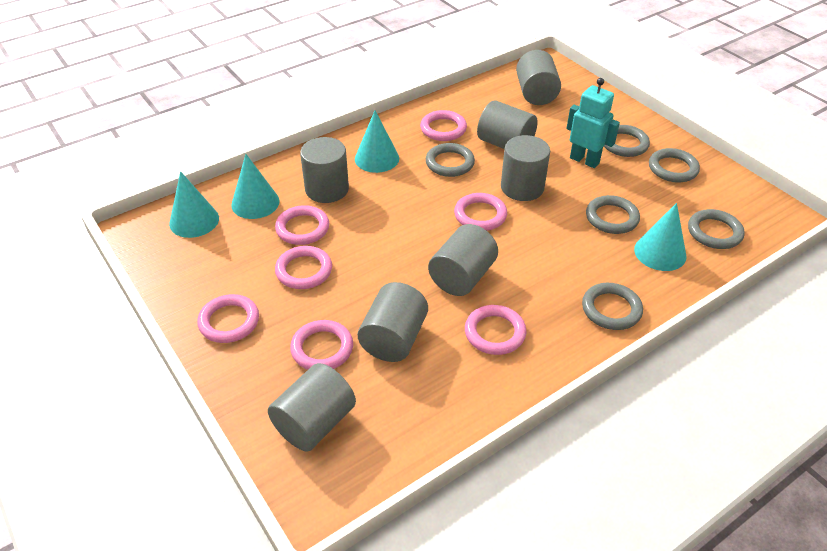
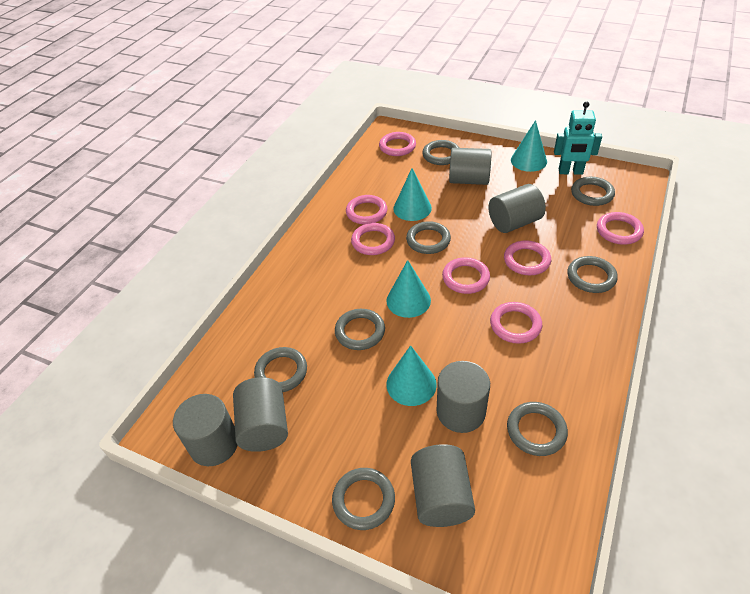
grey cylinder: 7 -> 6
grey ring: 6 -> 8

